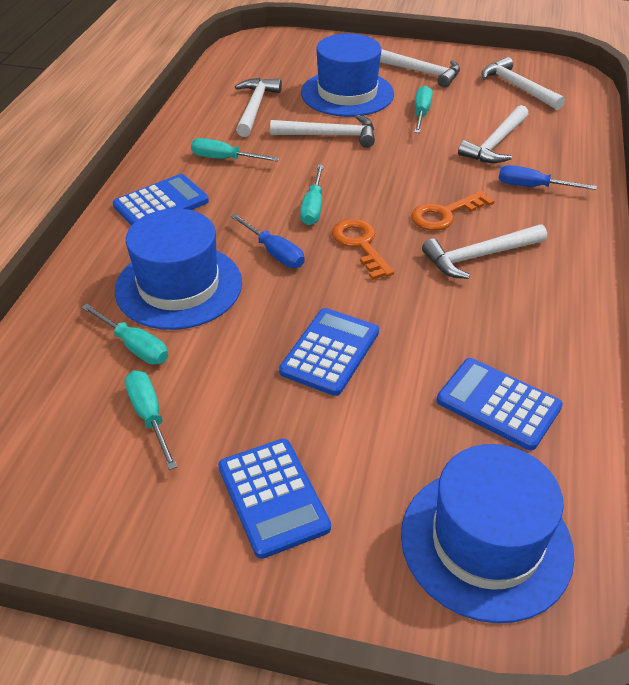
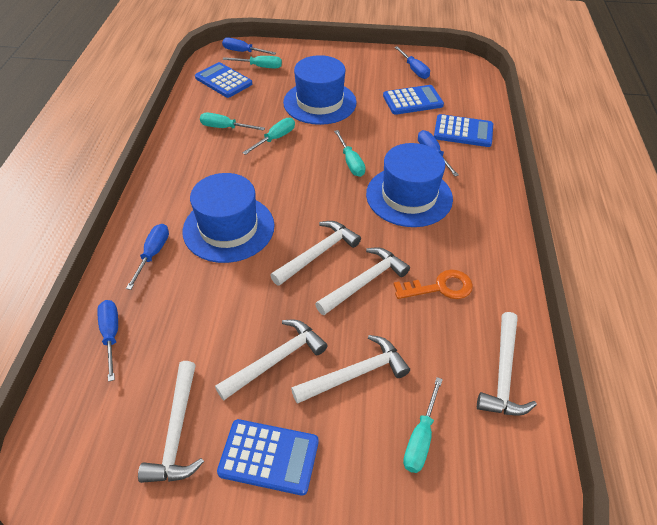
blue screwdriver: 2 -> 5
orange key: 2 -> 1

